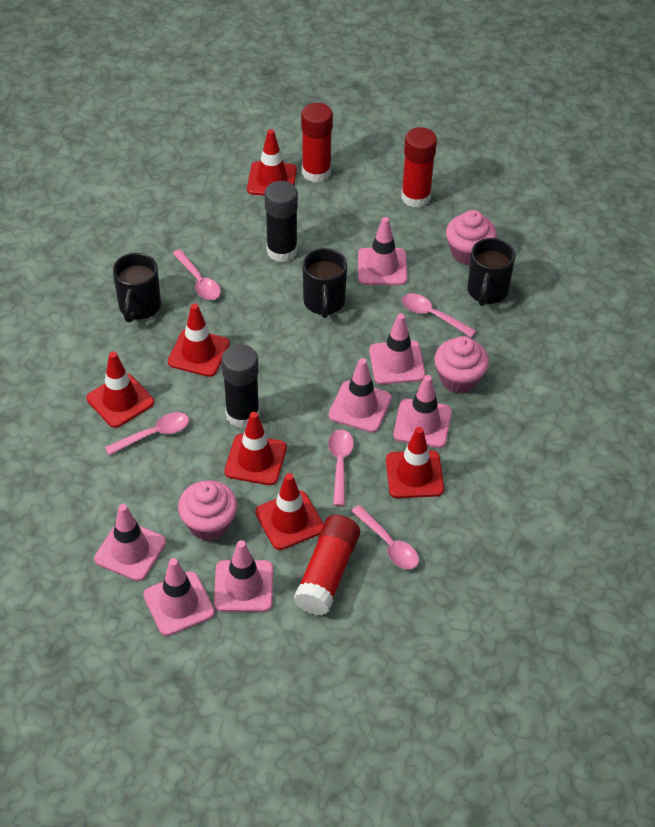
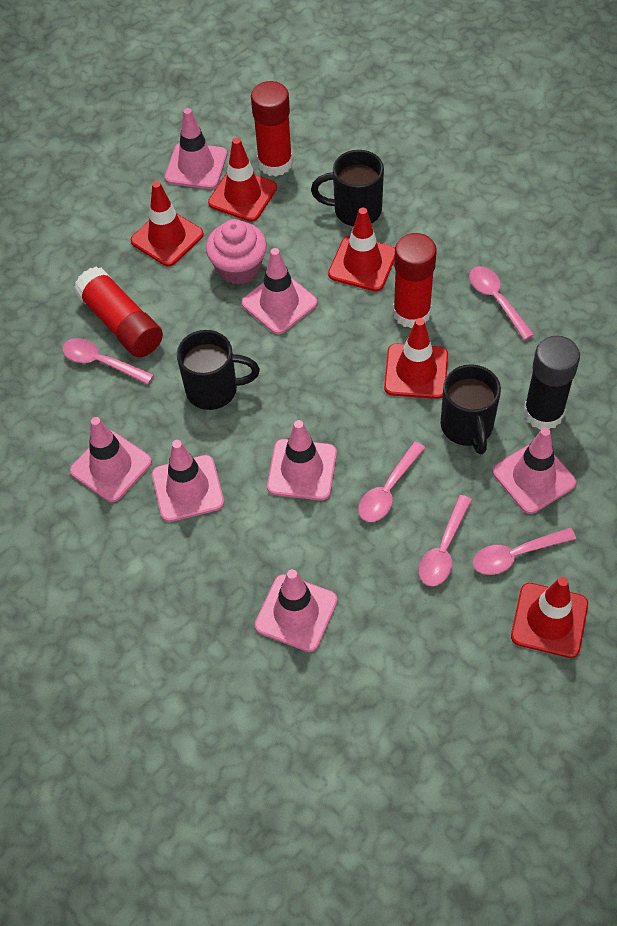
black glue stick: 2 -> 1
pink cupcake: 3 -> 1
red traffic cone: 6 -> 5

